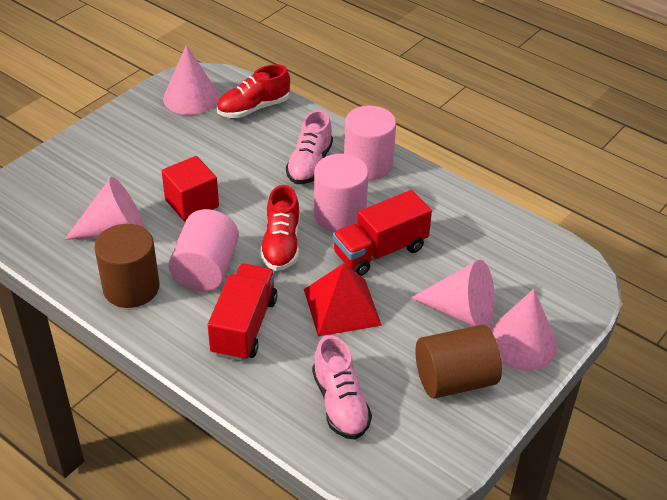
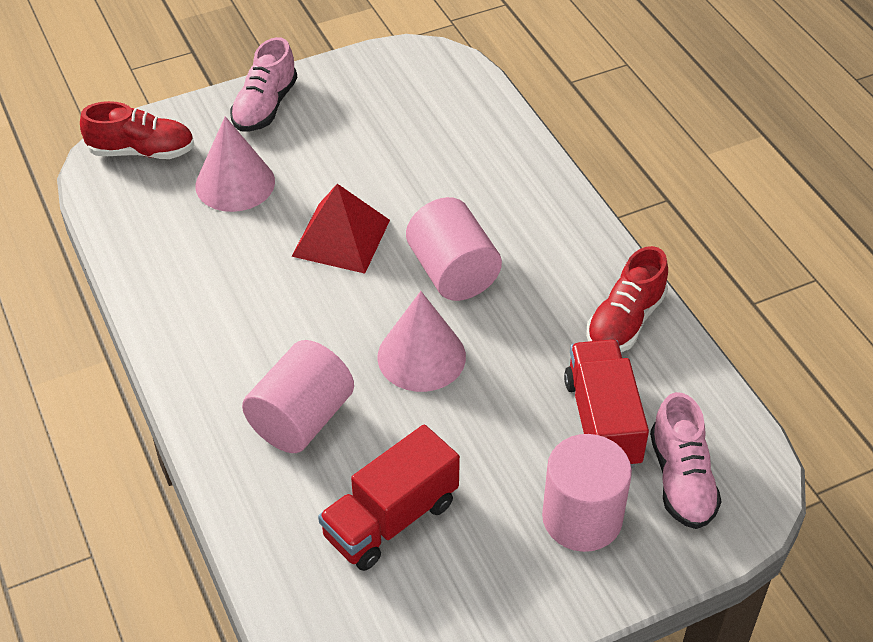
brown cylinder: 2 -> 0
pink cone: 4 -> 2
red cube: 1 -> 0

